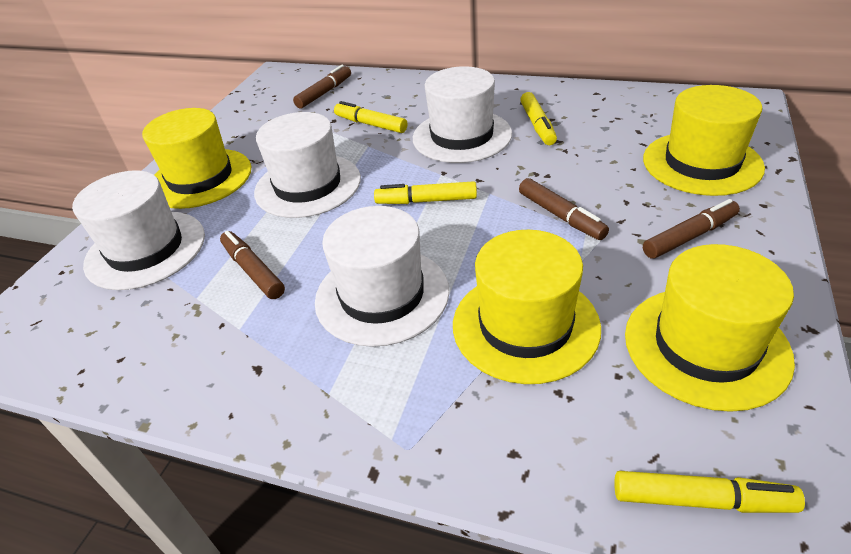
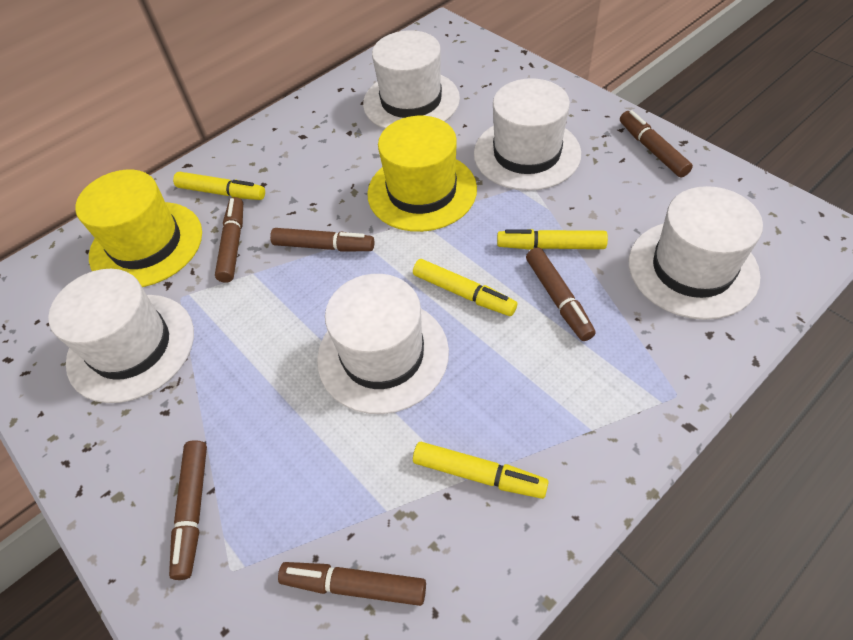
brown marker: 4 -> 6
white hat: 4 -> 5
yellow hat: 4 -> 2

